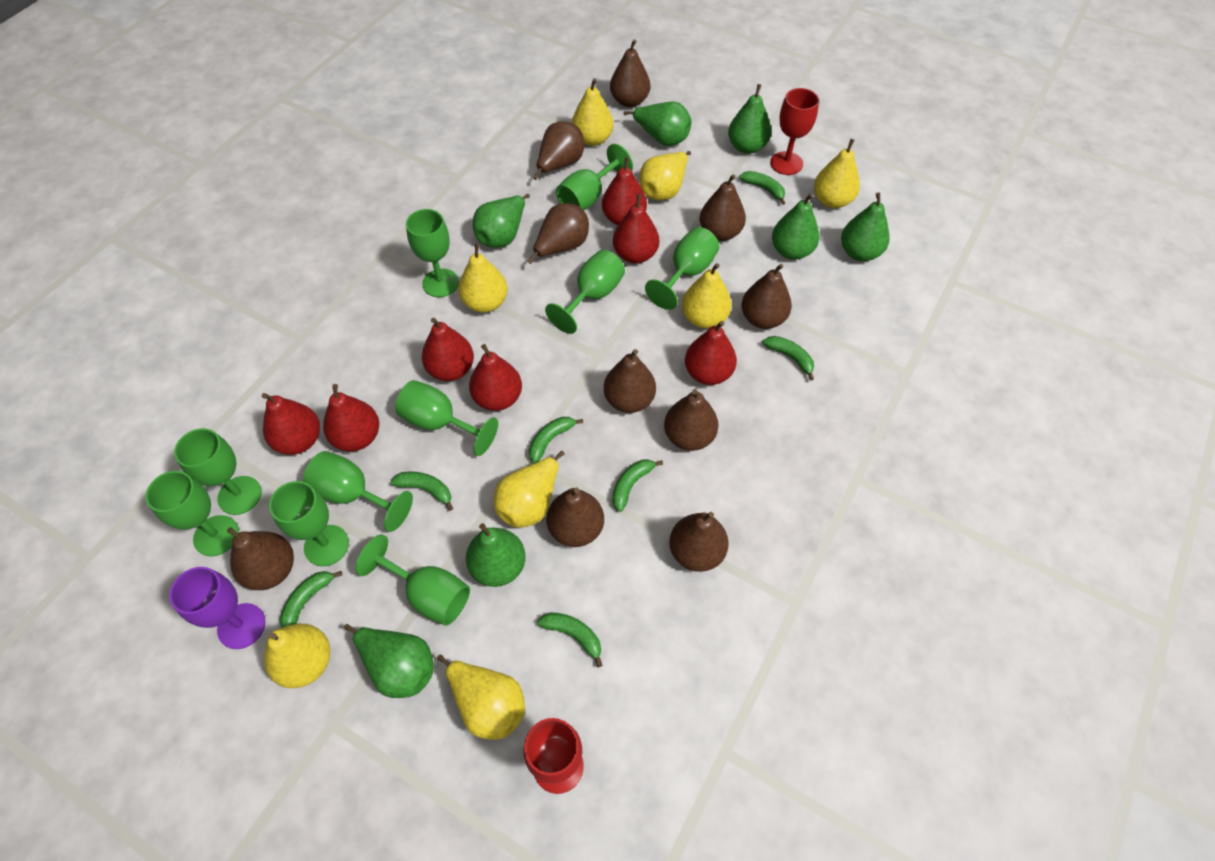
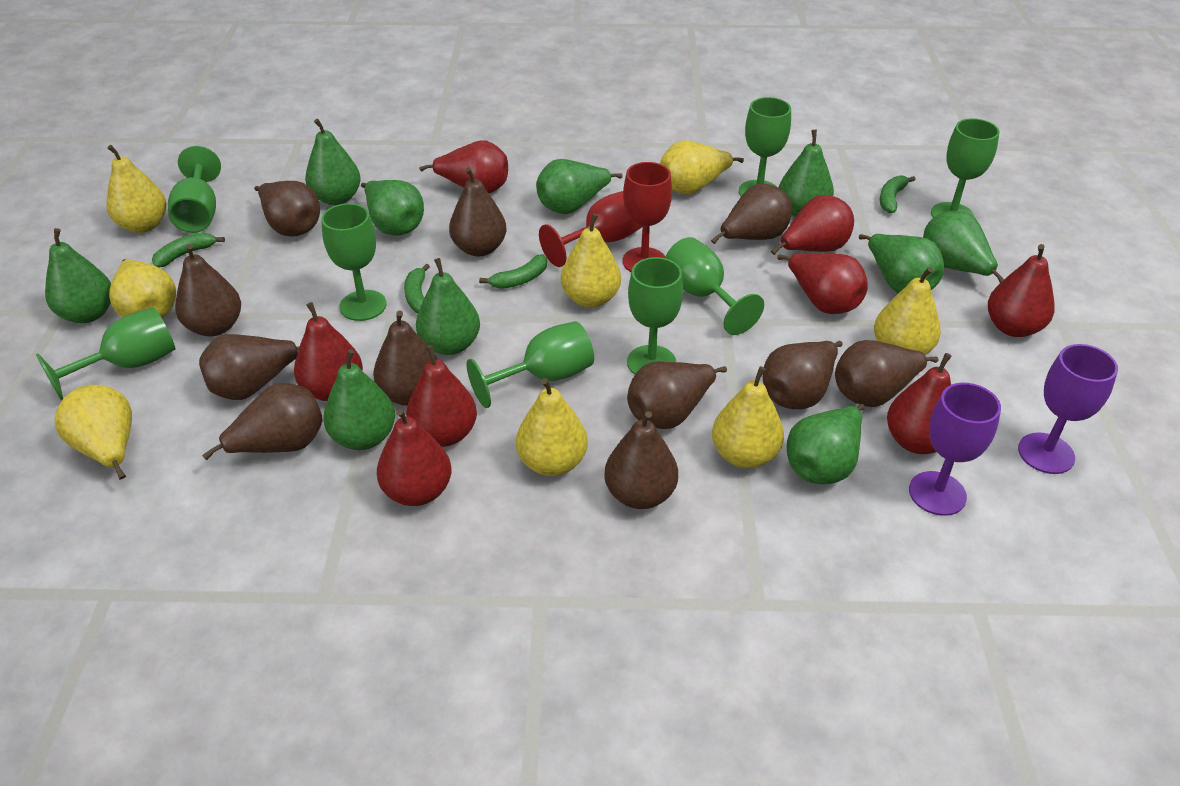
brown pear: 10 -> 11
green banana: 7 -> 4
green goblet: 10 -> 8
green pear: 7 -> 10
purple goblet: 1 -> 2
red pear: 7 -> 8

